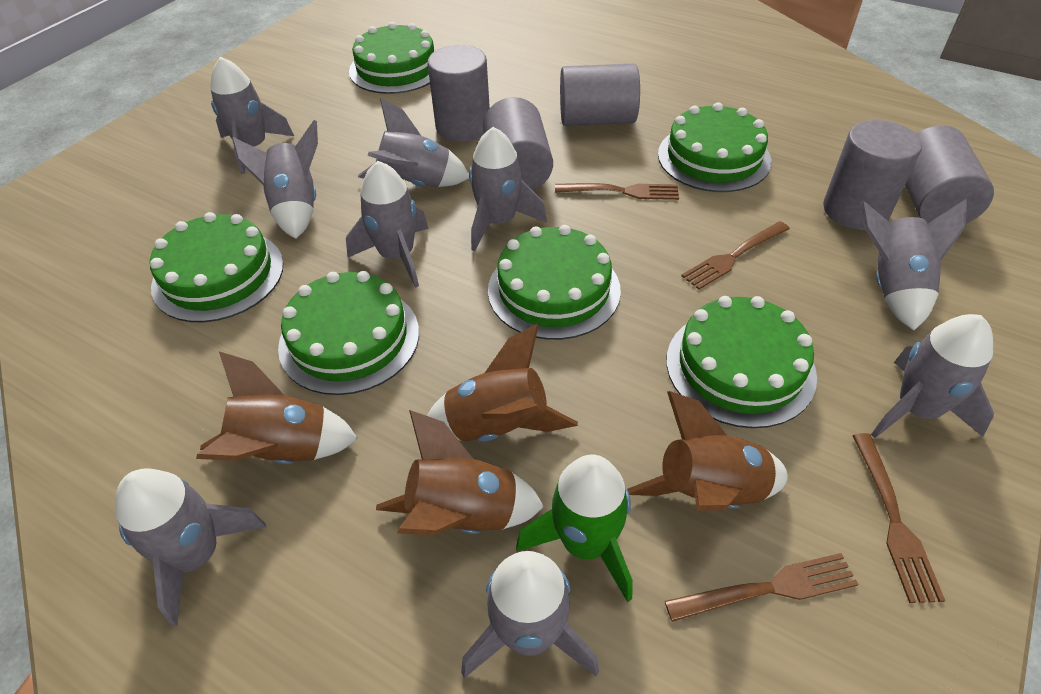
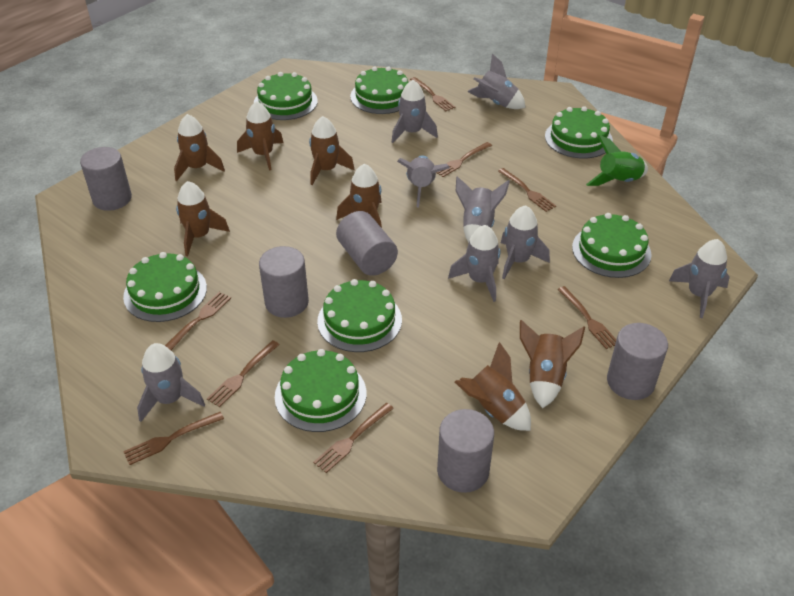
brown fork: 4 -> 8
brown rocket: 4 -> 7
green cake: 6 -> 7
grey rocket: 9 -> 8

